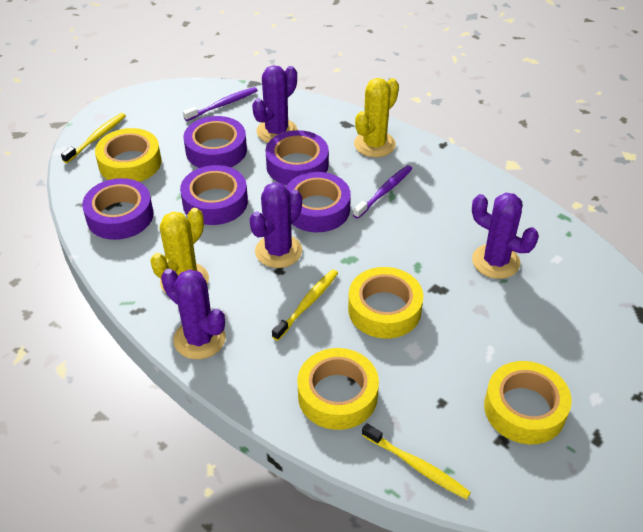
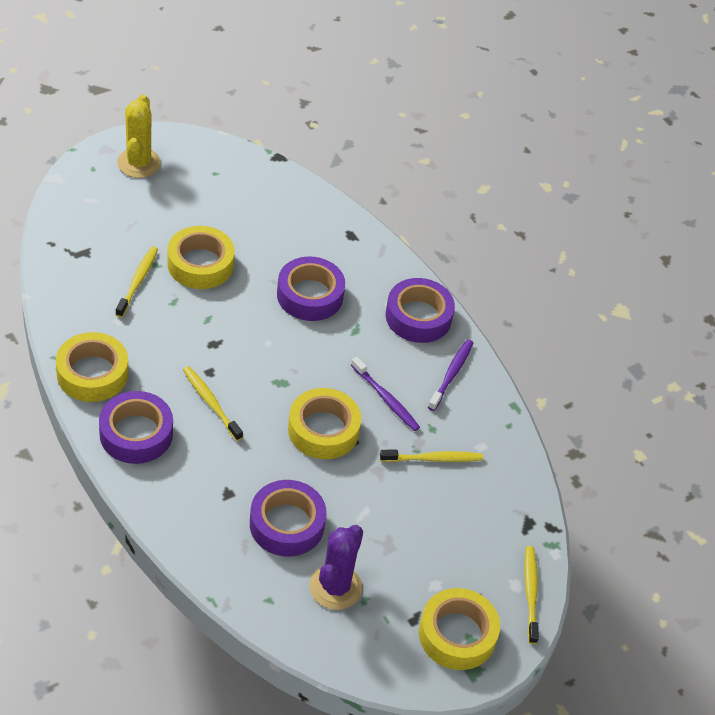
purple cactus: 4 -> 1
purple tape: 5 -> 4
yellow cactus: 2 -> 1
yellow toothbrush: 3 -> 4

